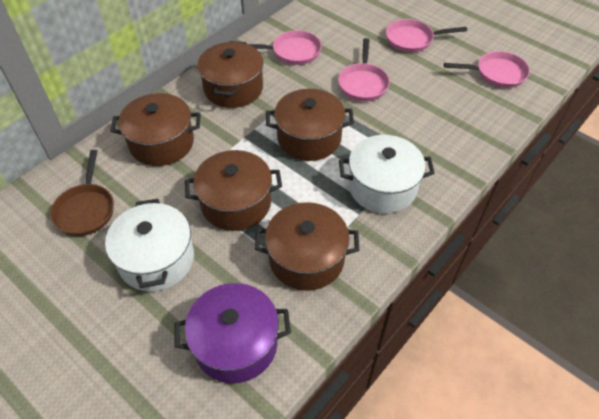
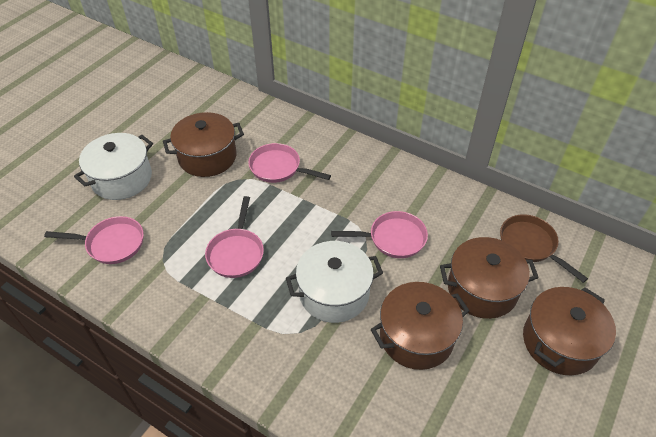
brown pot: 5 -> 4
purple pot: 1 -> 0

